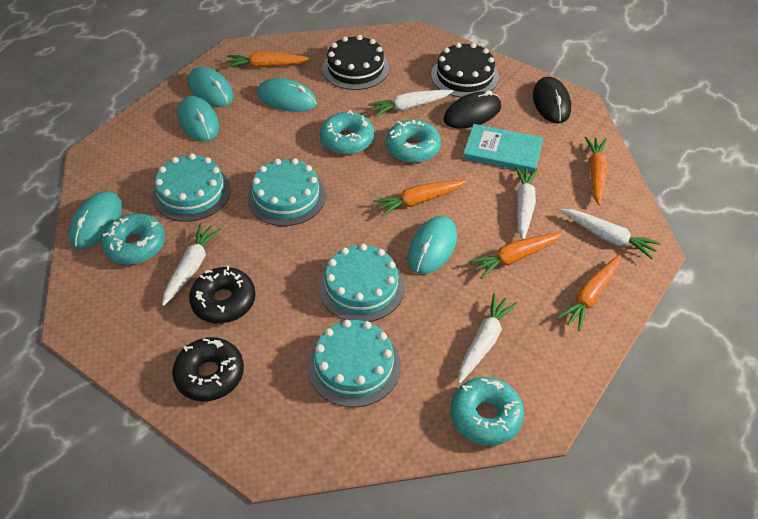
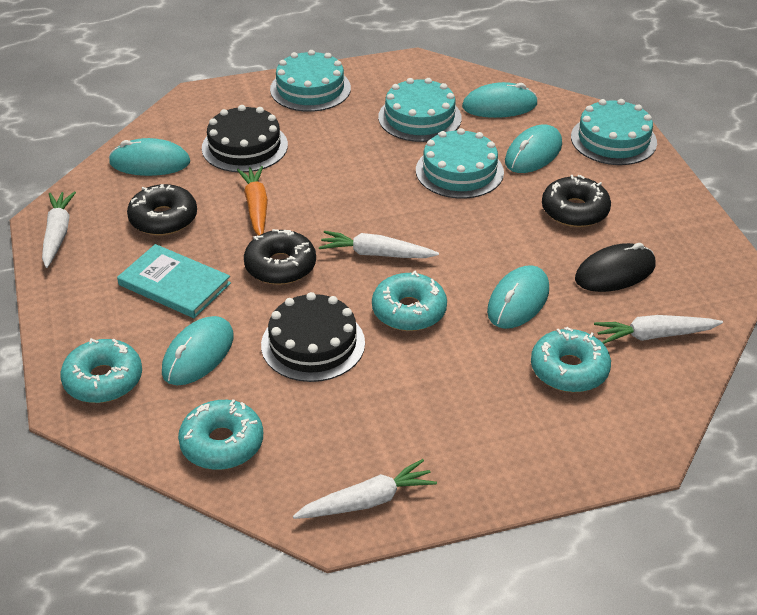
black donut: 2 -> 3
black mouse: 2 -> 1
orange carrot: 5 -> 1
white carrot: 5 -> 4

